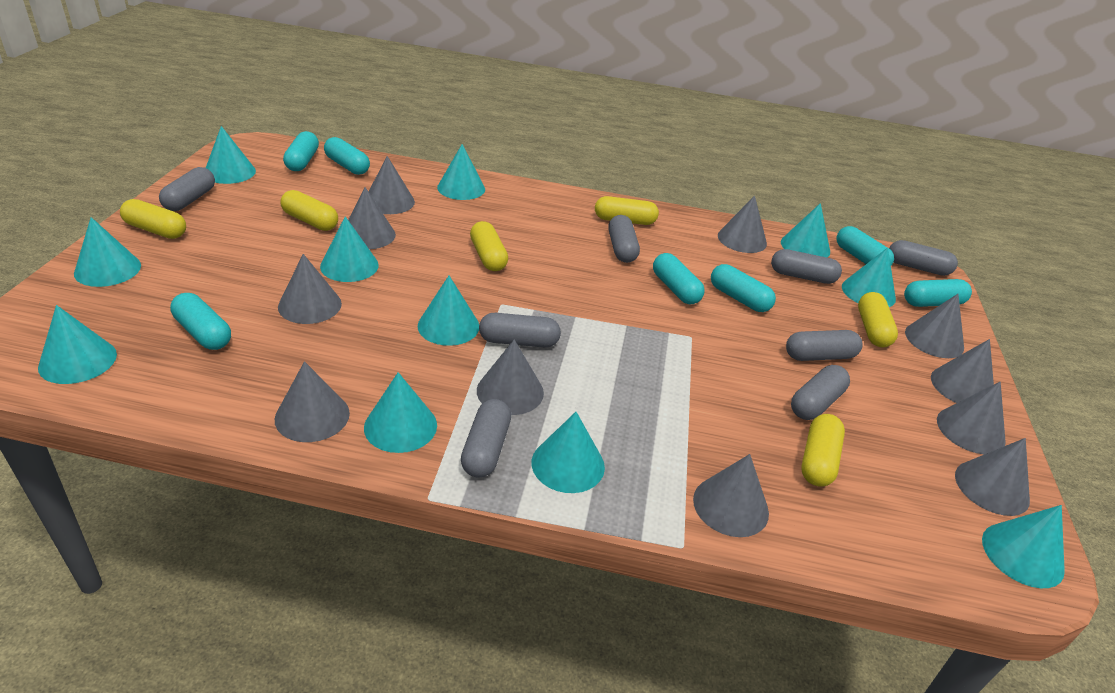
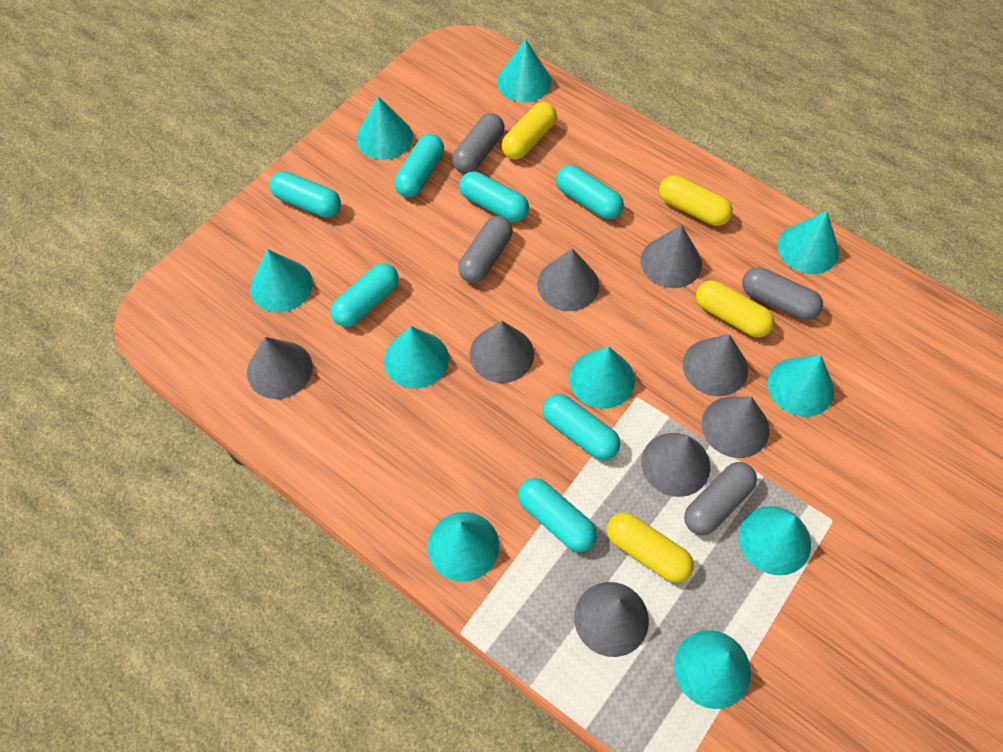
grey capsule: 8 -> 4
grey cone: 11 -> 8
turquoise cone: 11 -> 10
yellow capsule: 6 -> 4

